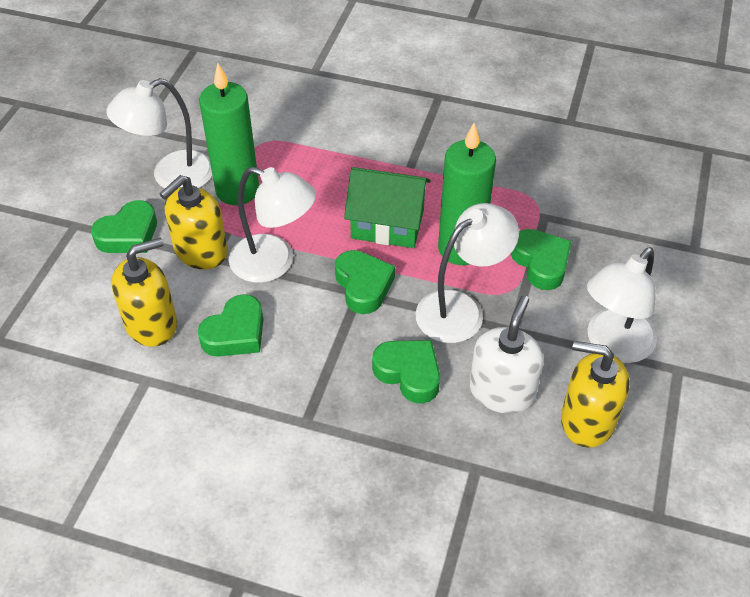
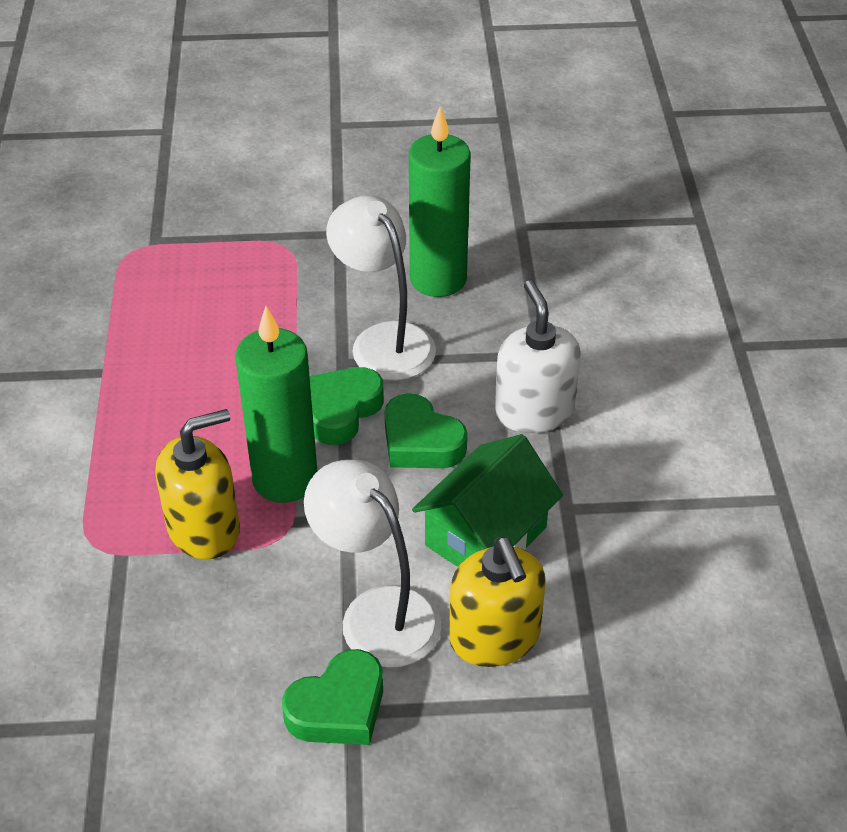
green heart: 5 -> 3
white lamp: 4 -> 2
yellow soap dispenser: 3 -> 2

